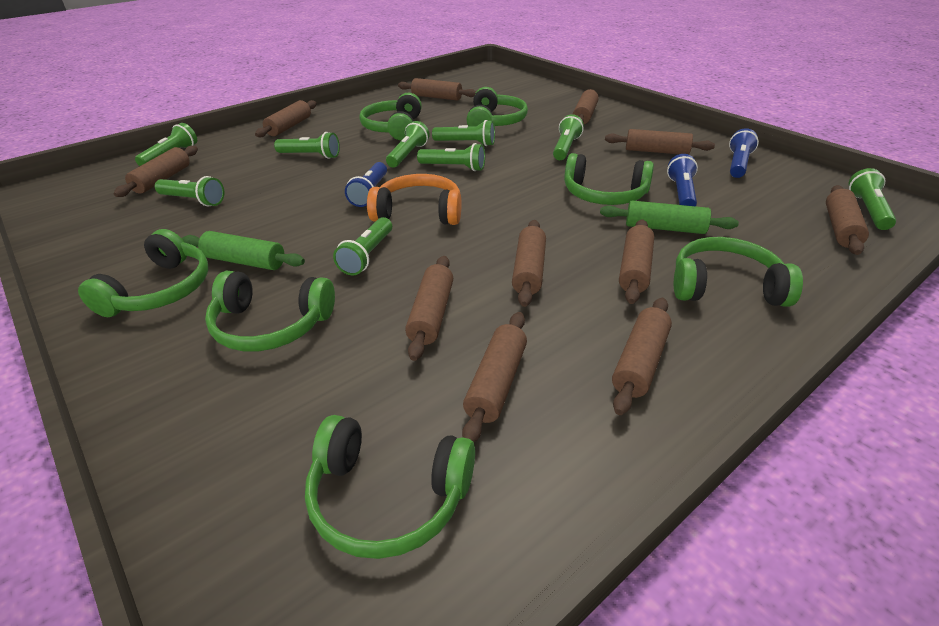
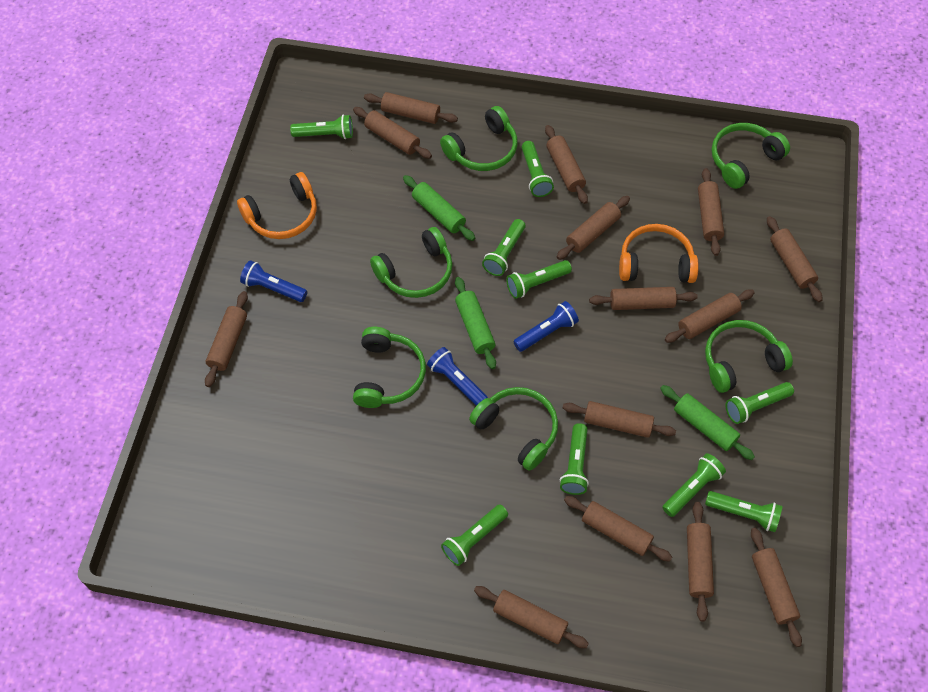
brown rolling pin: 11 -> 14
green headphones: 7 -> 6
green rolling pin: 2 -> 3
orange headphones: 1 -> 2

